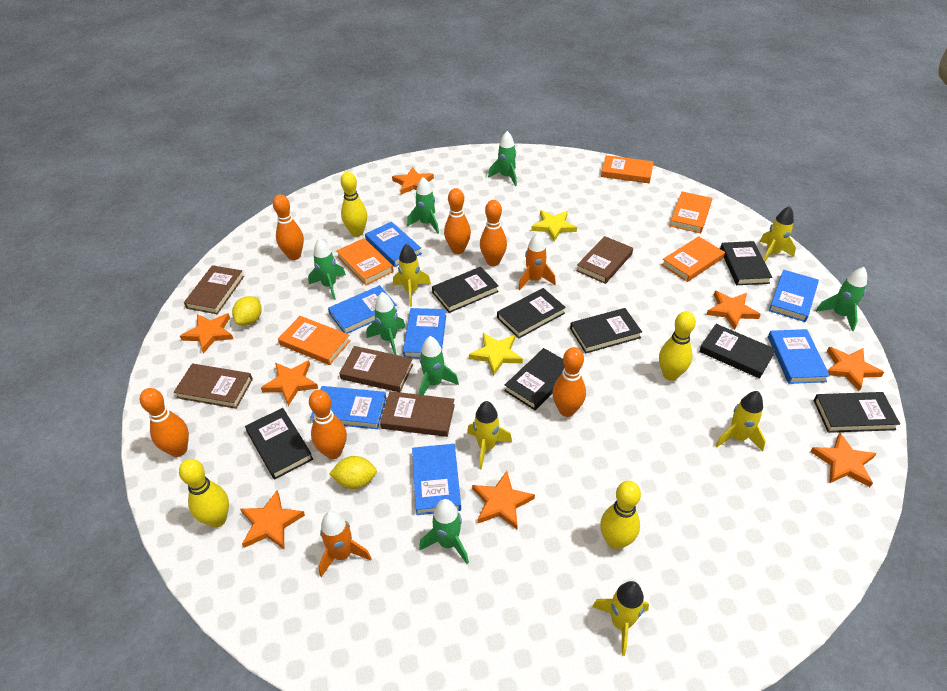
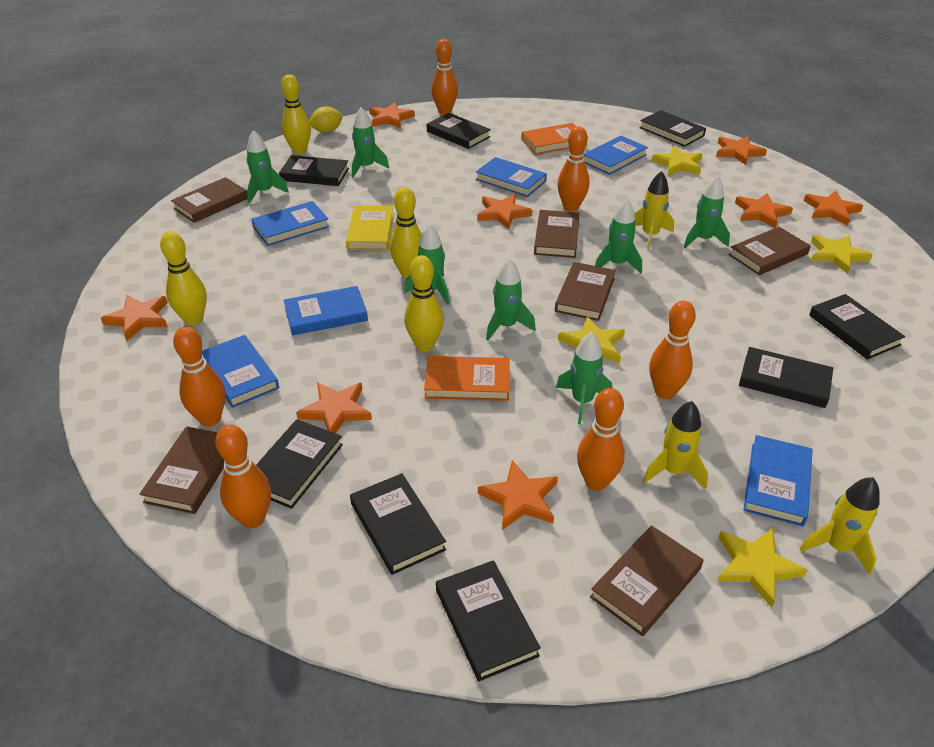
blue book: 7 -> 6
brown book: 5 -> 6
orange book: 5 -> 2
orange rocket: 2 -> 0
yellow book: 0 -> 1
yellow lemon: 2 -> 1
yellow rocket: 5 -> 3
yellow star: 2 -> 4

